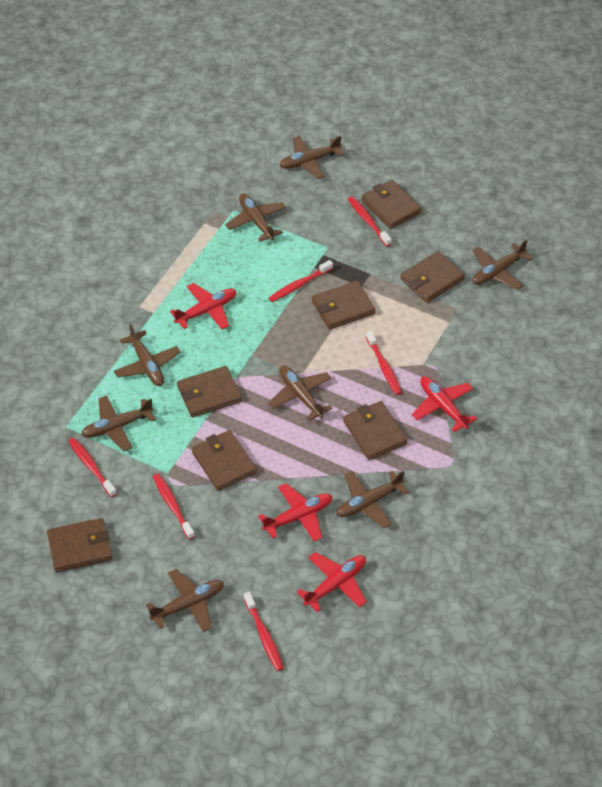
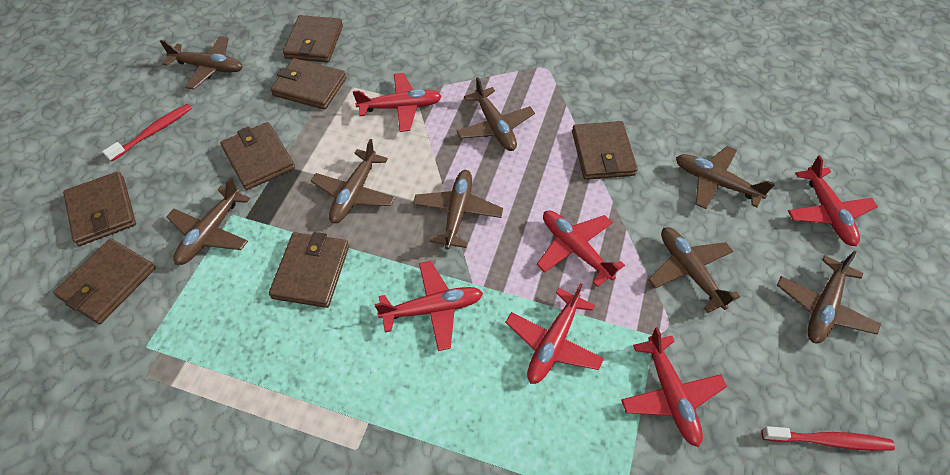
red plane: 4 -> 6
red toothbrush: 6 -> 2

